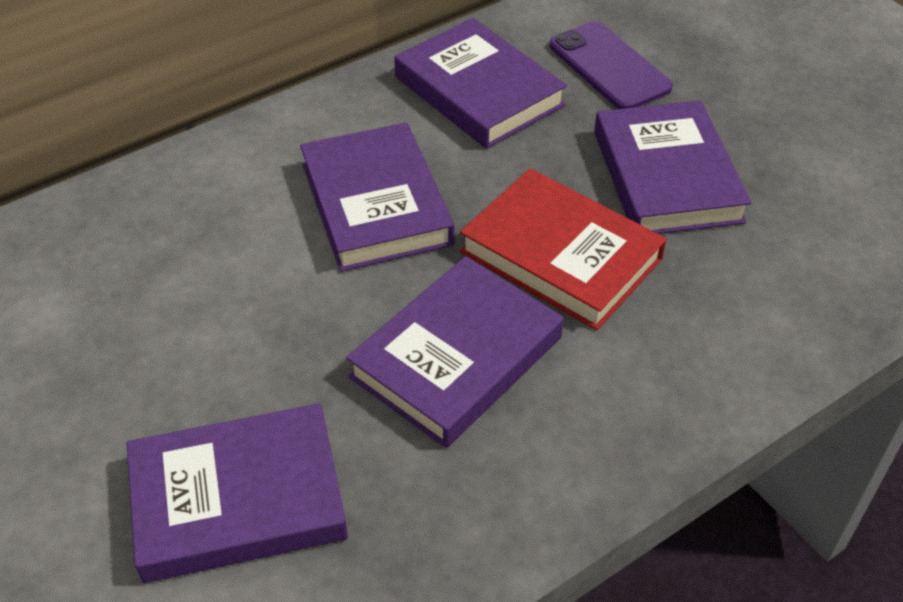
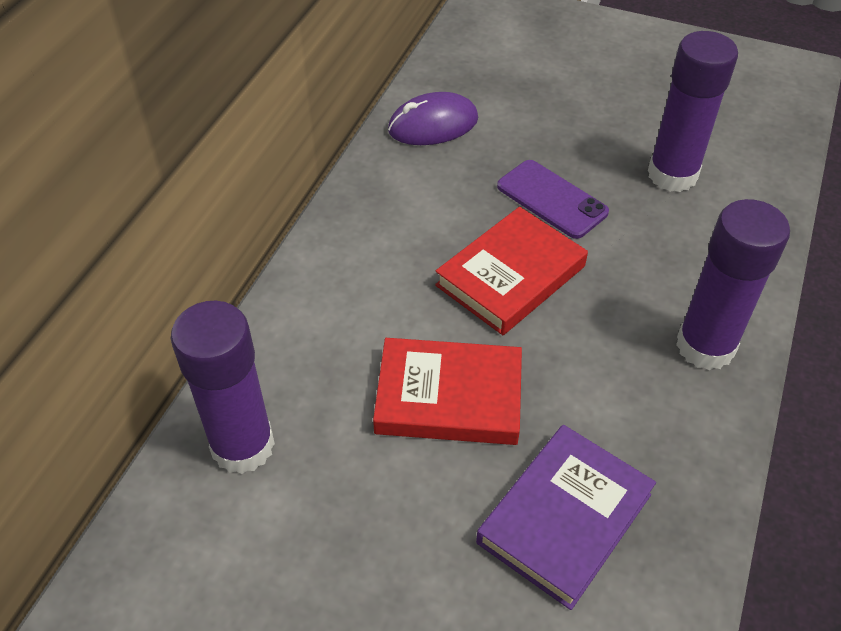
purple book: 5 -> 1
purple glue stick: 0 -> 3
purple mouse: 0 -> 1
red book: 1 -> 2

